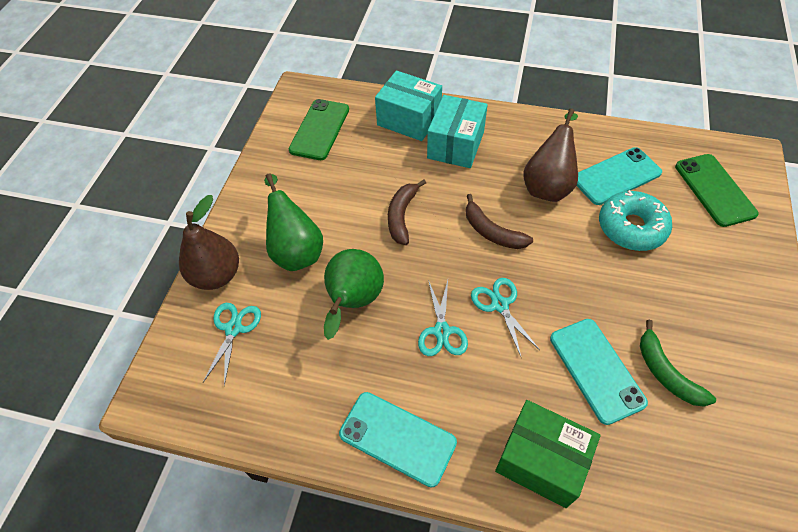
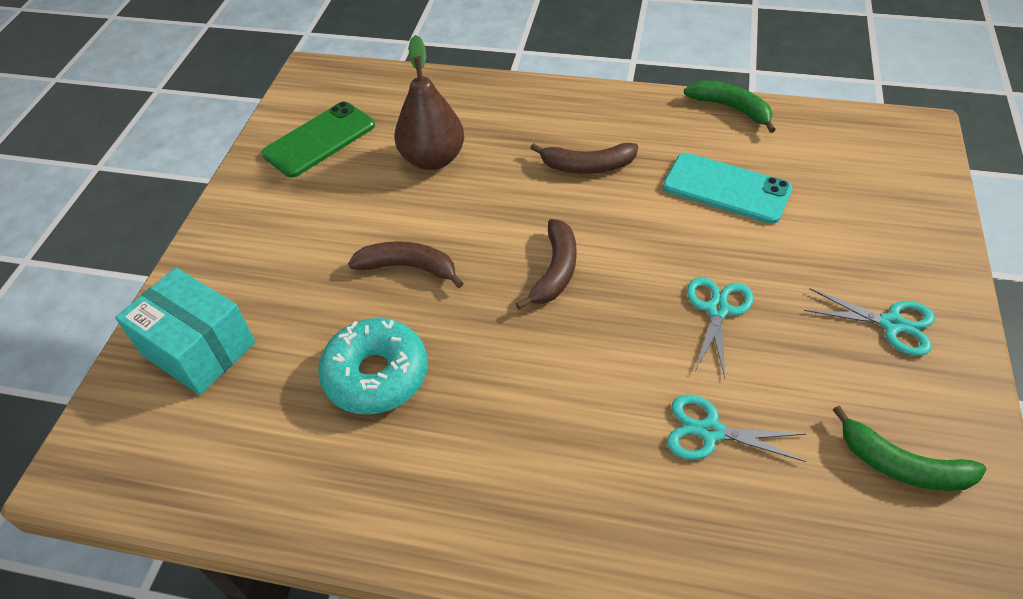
brown banana: 2 -> 3
brown pear: 2 -> 1
green banana: 1 -> 2
green box: 1 -> 0
green pear: 2 -> 0
green phone: 2 -> 1
turquoise box: 2 -> 1
turquoise phone: 3 -> 1

